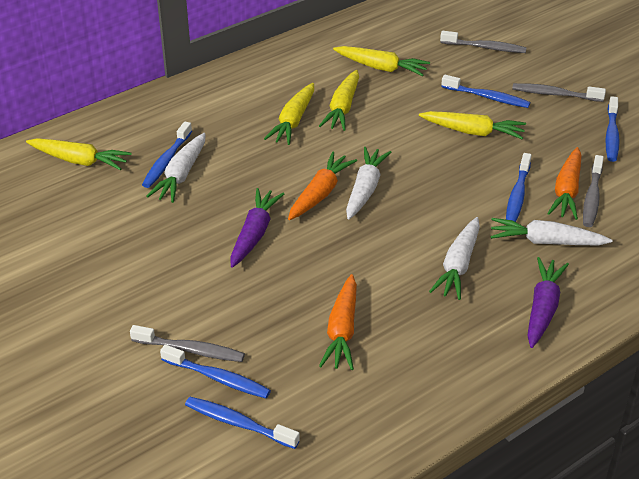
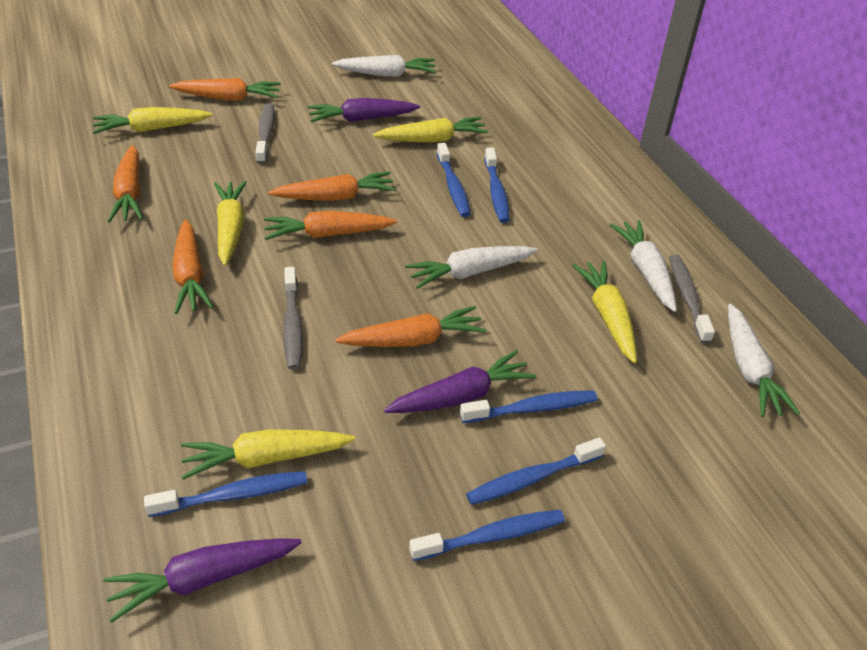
grey toothbrush: 4 -> 3
orange carrot: 3 -> 6
purple carrot: 2 -> 3

